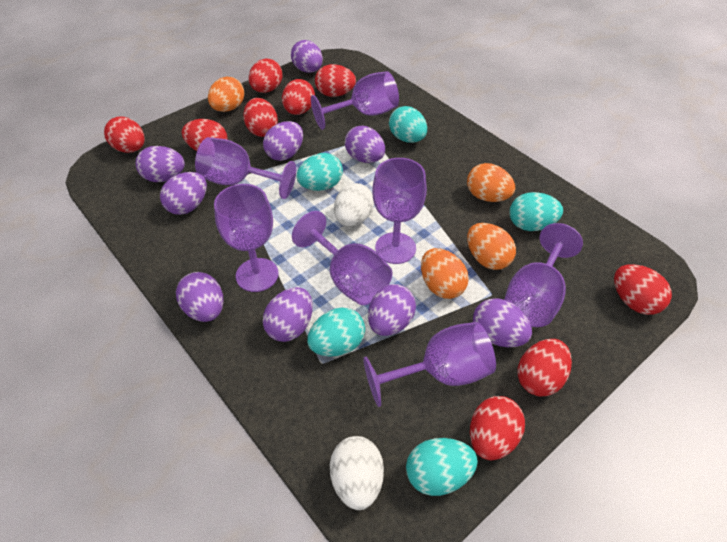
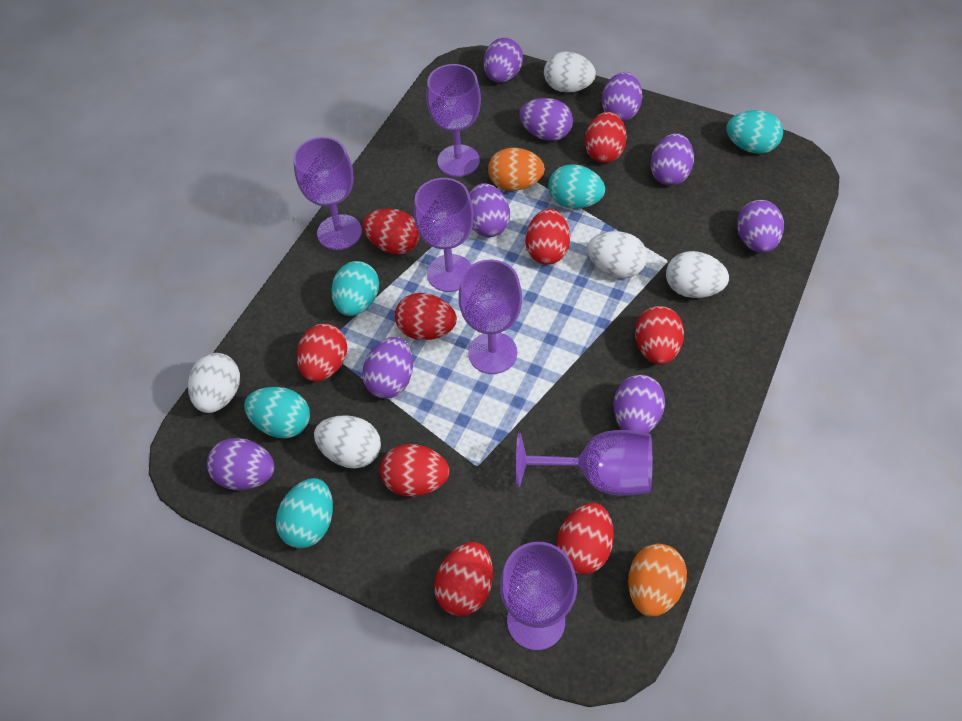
orange egg: 4 -> 2
purple goblet: 7 -> 6
white egg: 2 -> 5

